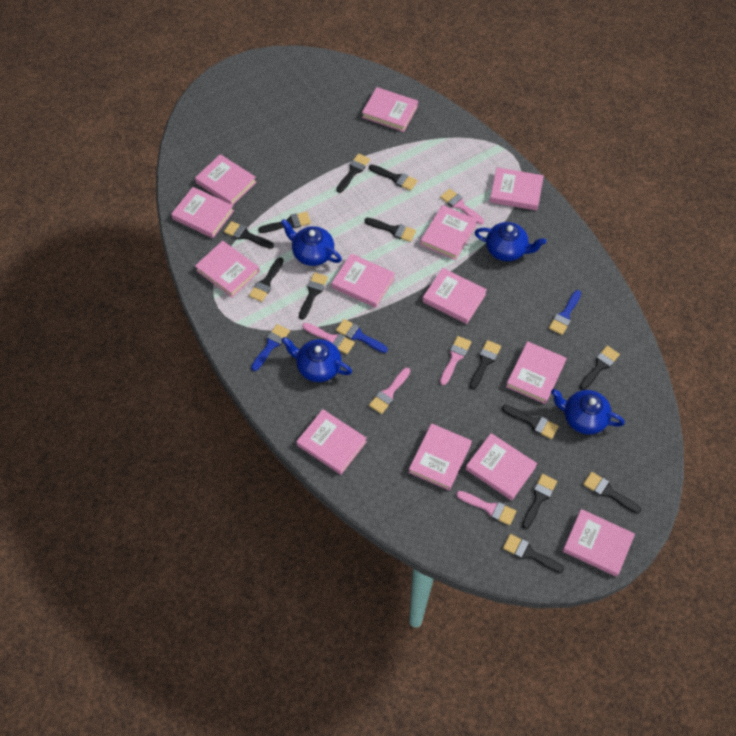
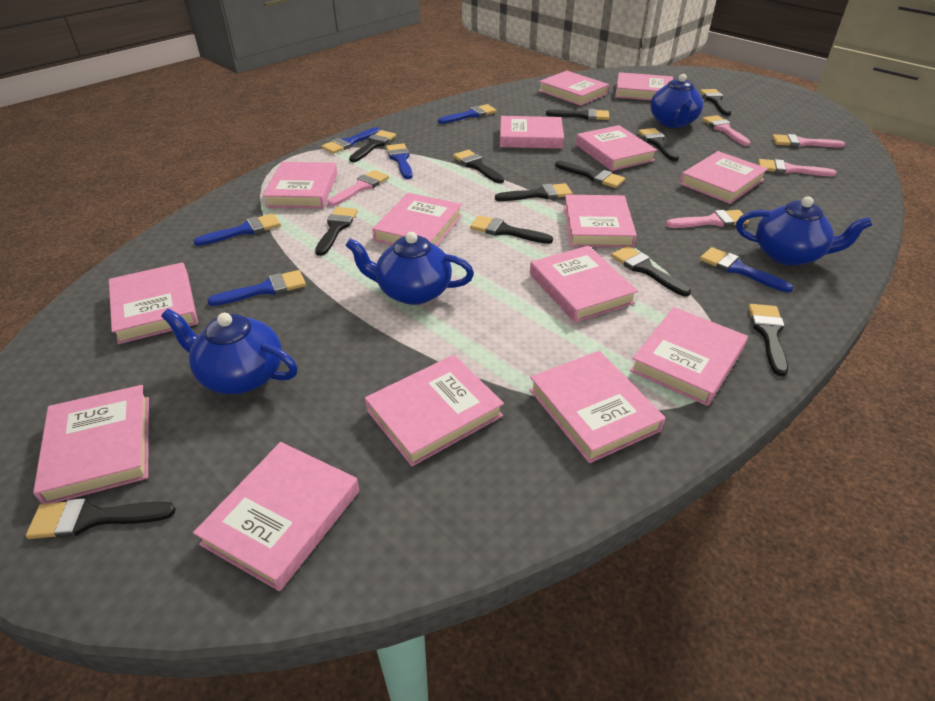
black brush: 13 -> 12
blue brush: 3 -> 6
pink book: 13 -> 15

